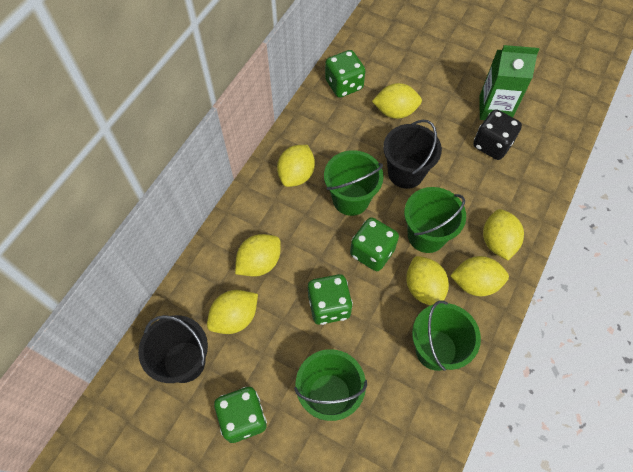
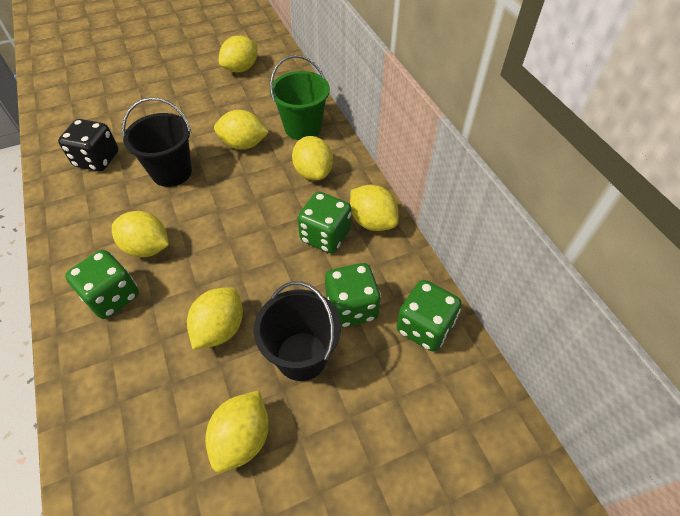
green bucket: 4 -> 1
green carton: 1 -> 0

